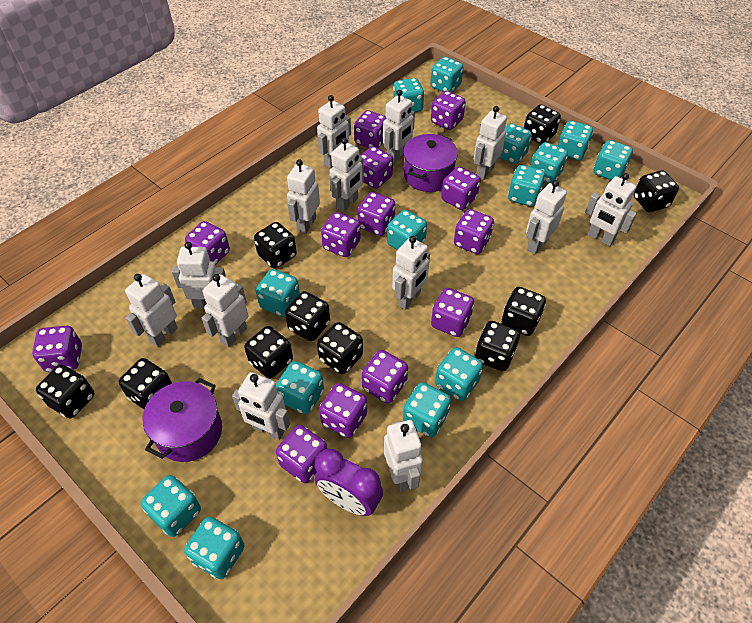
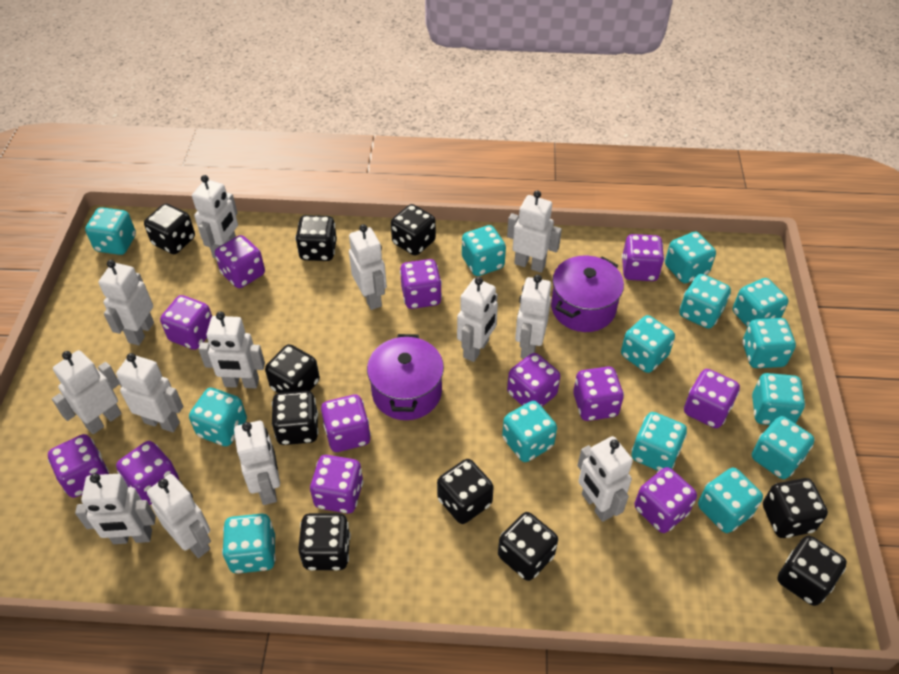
purple clock: 1 -> 0
purple dice: 13 -> 12

